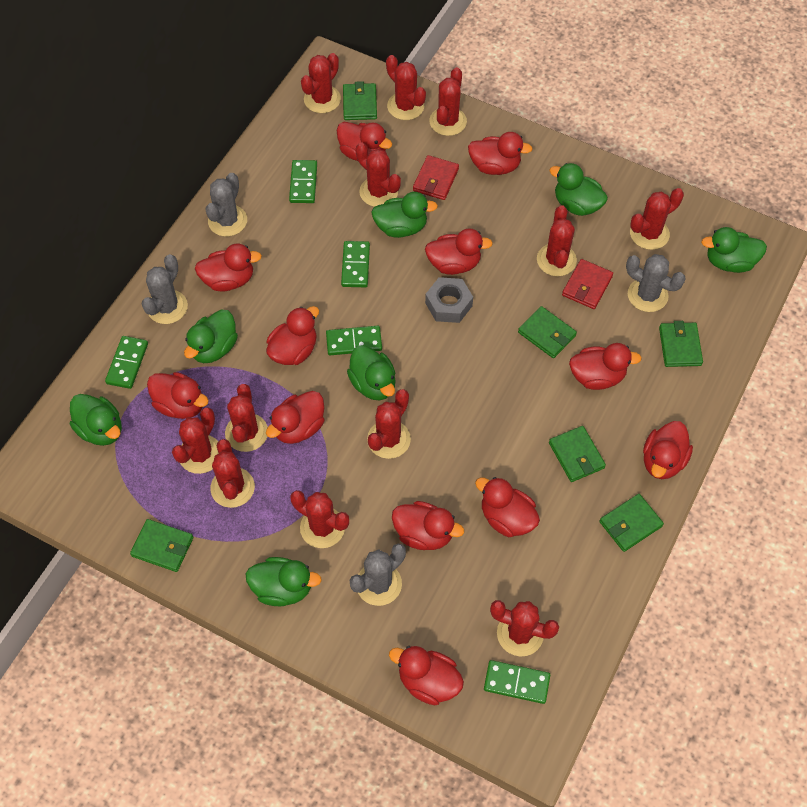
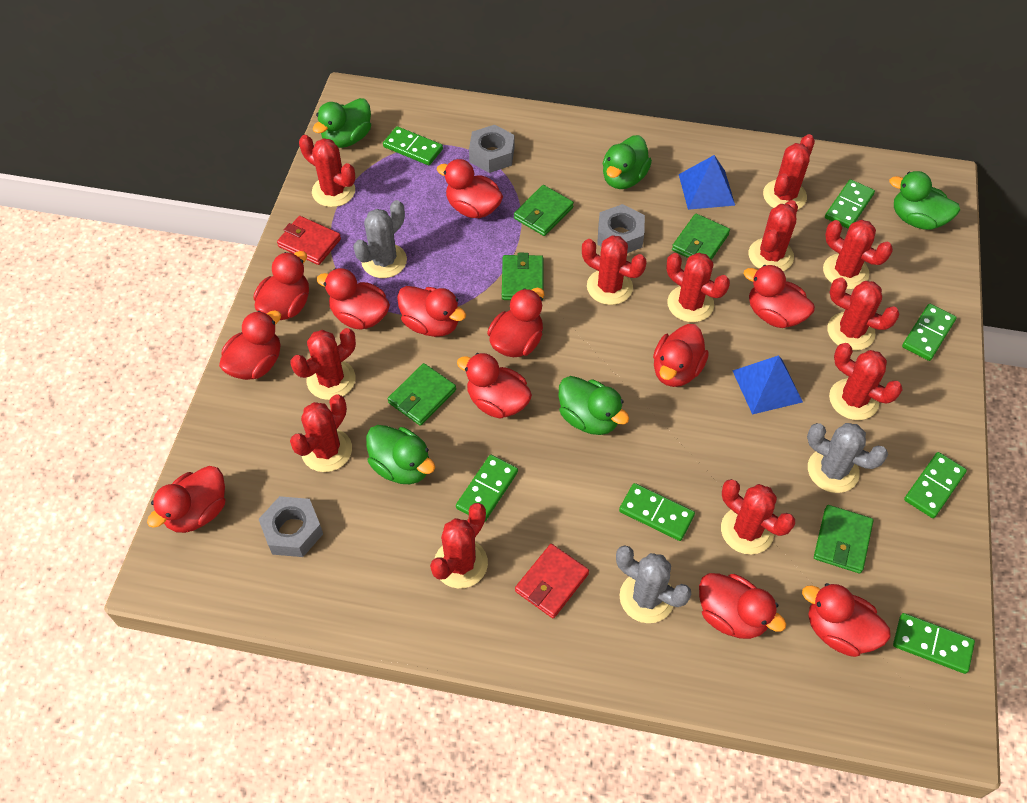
blue pyramid: 0 -> 2
green domino: 5 -> 7
green duck: 7 -> 5
green wallet: 6 -> 5
grey cactus: 4 -> 3
grey nut: 1 -> 3

